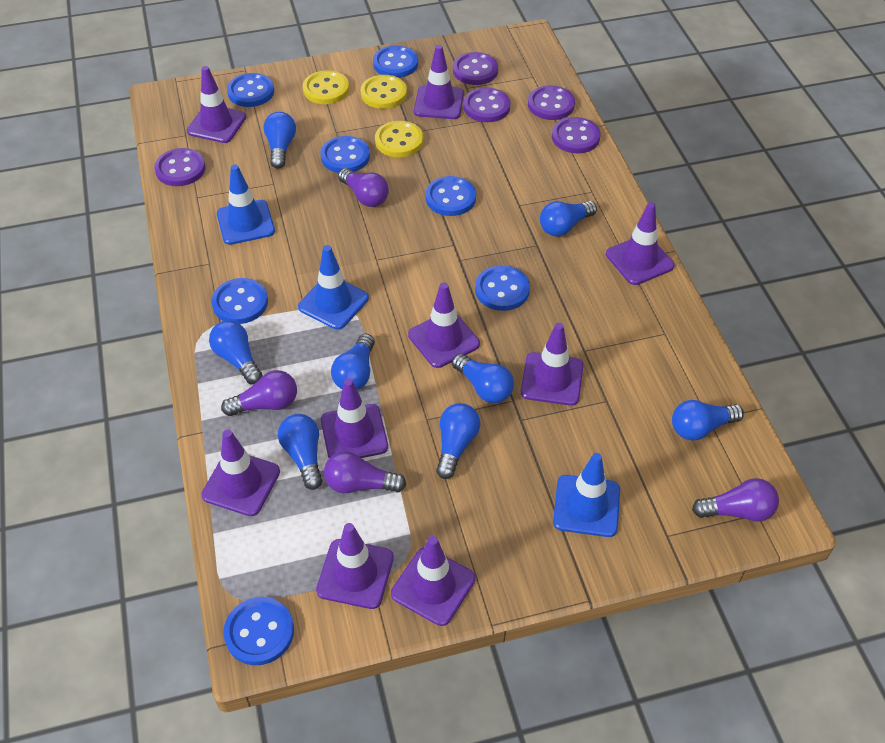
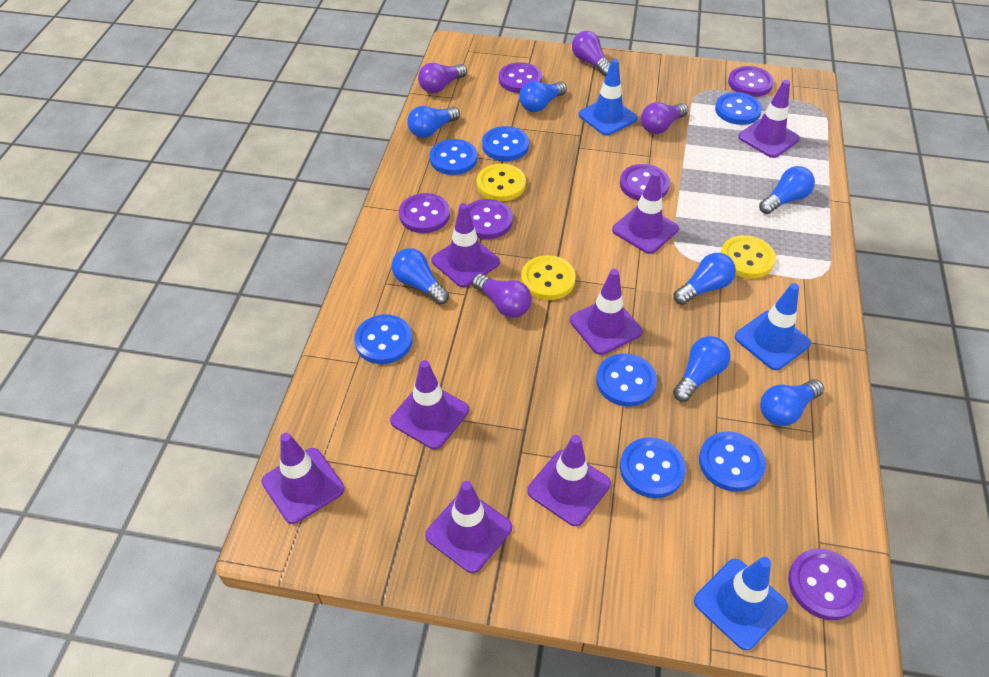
blue light bulb: 8 -> 7
purple button: 5 -> 6
purple traffic cone: 9 -> 8

